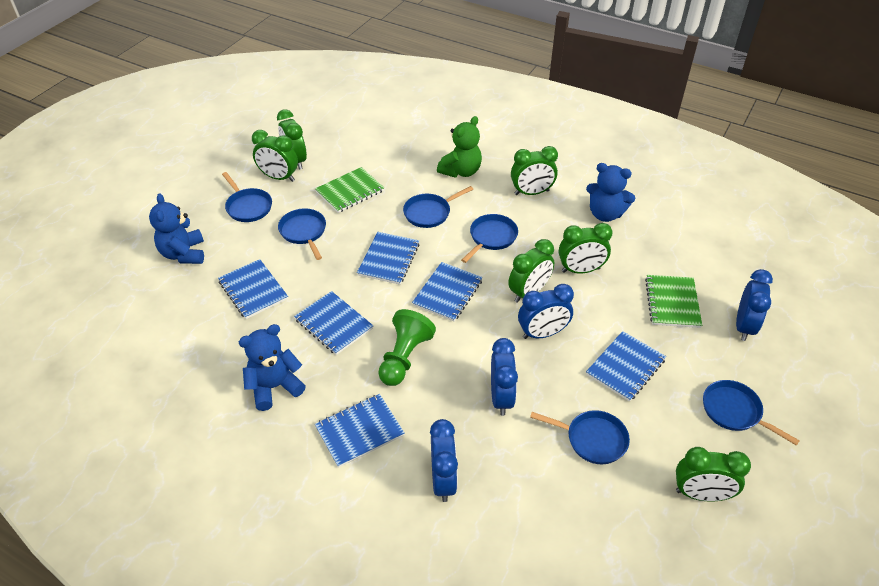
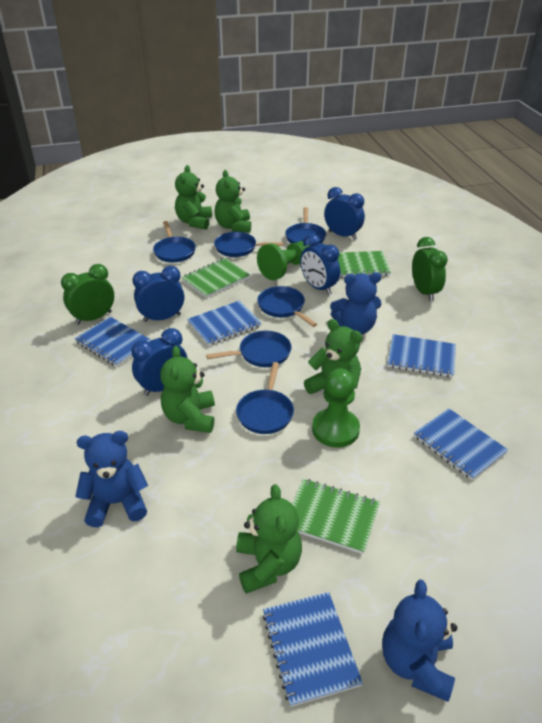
blue notebook: 6 -> 5
green clock: 6 -> 2
green notebook: 2 -> 3
green pawn: 1 -> 2
green teddy bear: 1 -> 5

